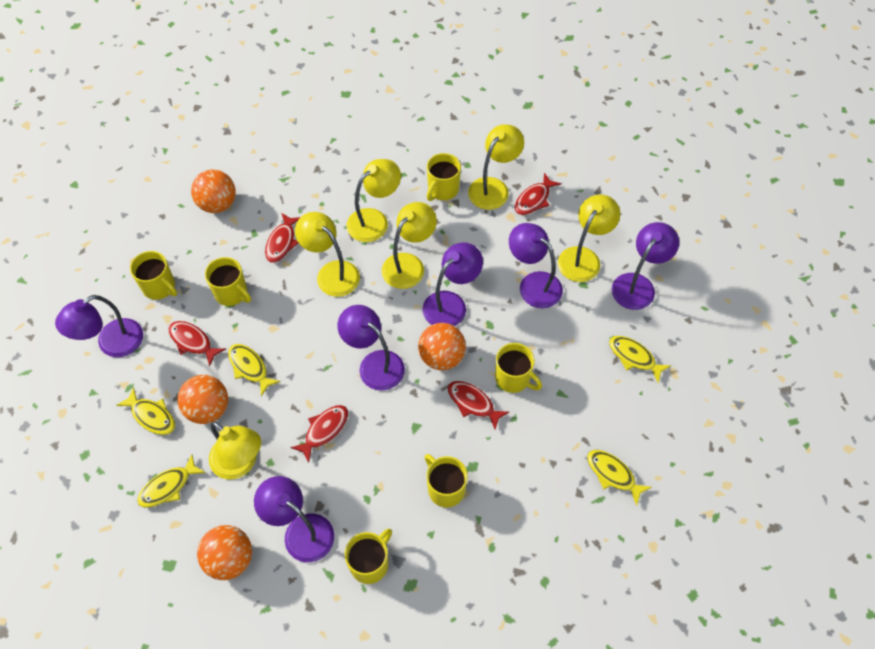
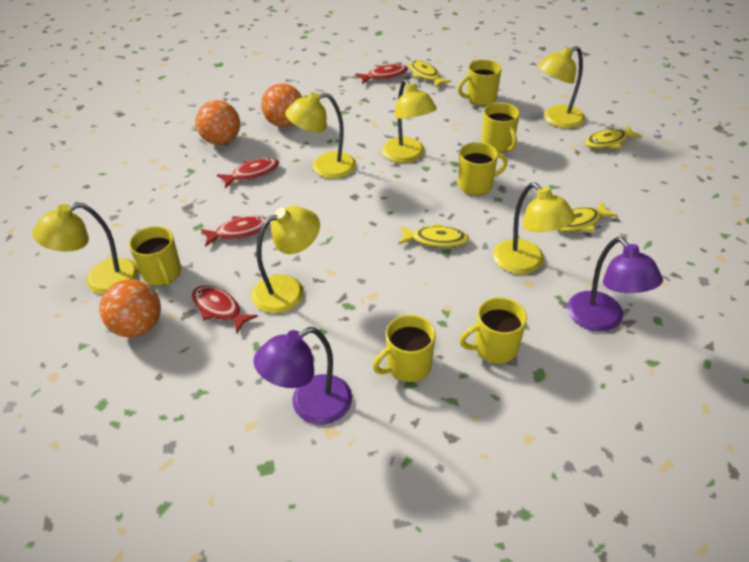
orange ball: 4 -> 3
purple lamp: 6 -> 2
red fish: 5 -> 4
yellow fish: 5 -> 4

